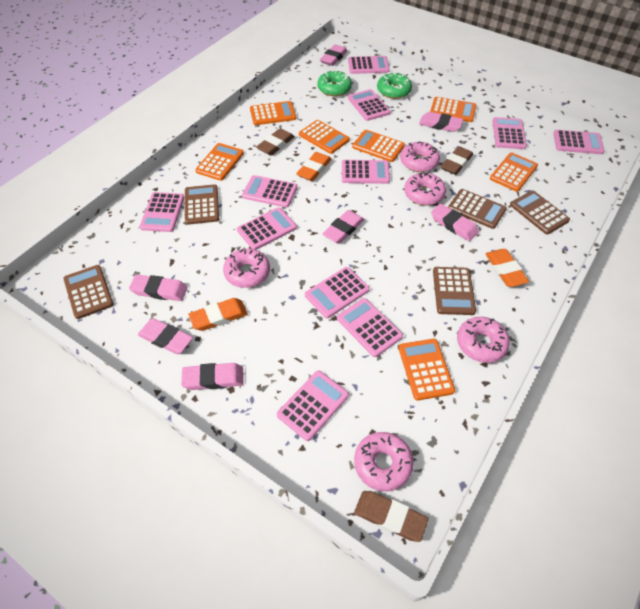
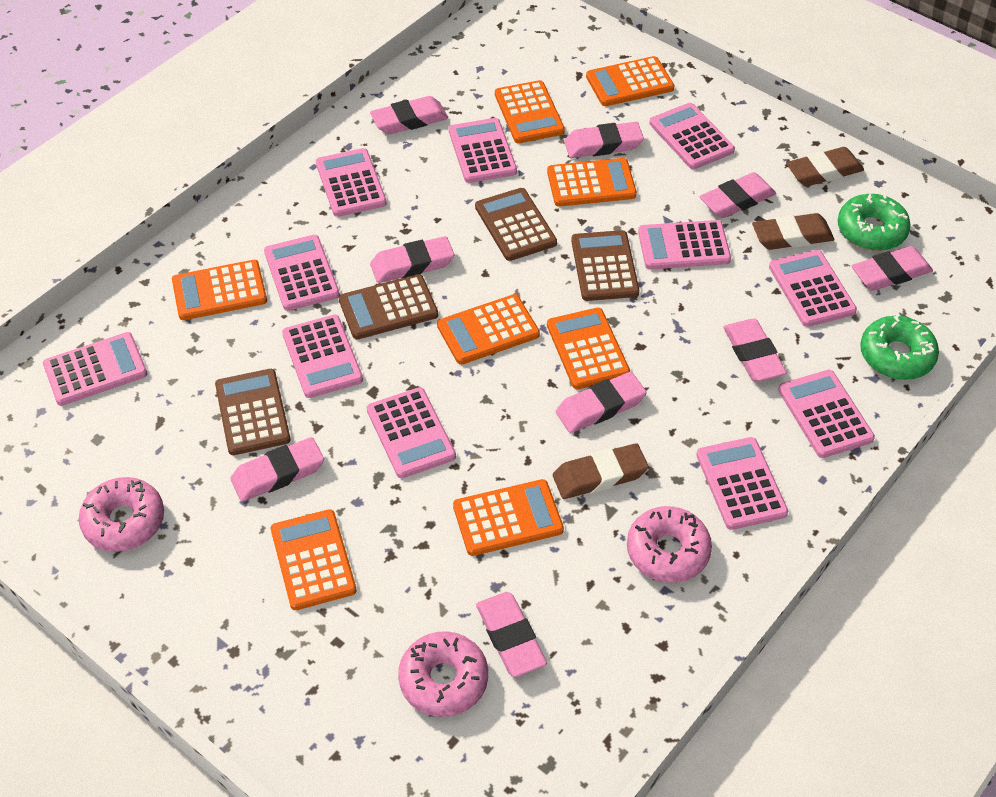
brown calculator: 5 -> 4
orange calculator: 7 -> 8
orange eraser: 3 -> 0
pink donut: 5 -> 3
pink eraser: 7 -> 9

